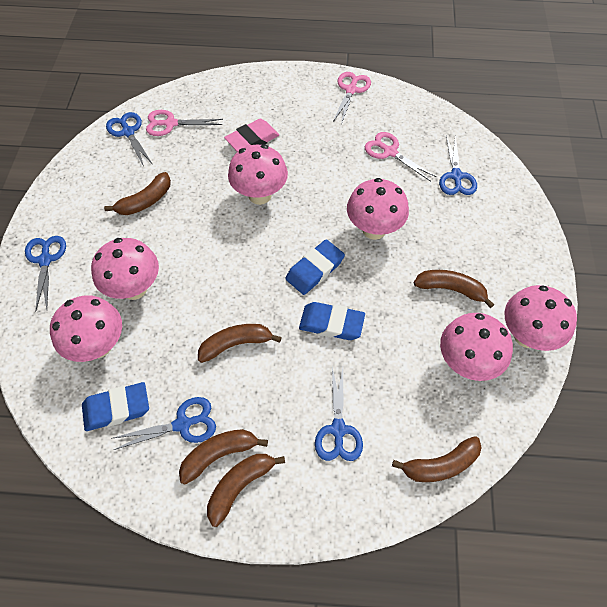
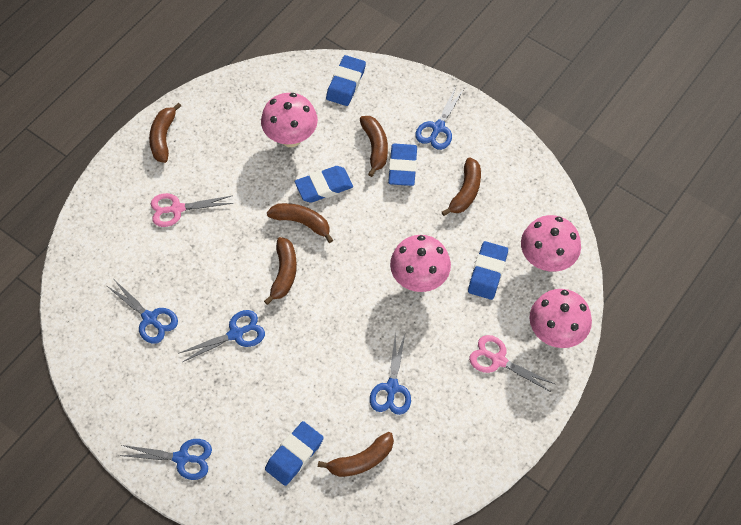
blue eraser: 3 -> 5
pink eraser: 1 -> 0
pink mushroom: 6 -> 4
pink scissors: 3 -> 2

